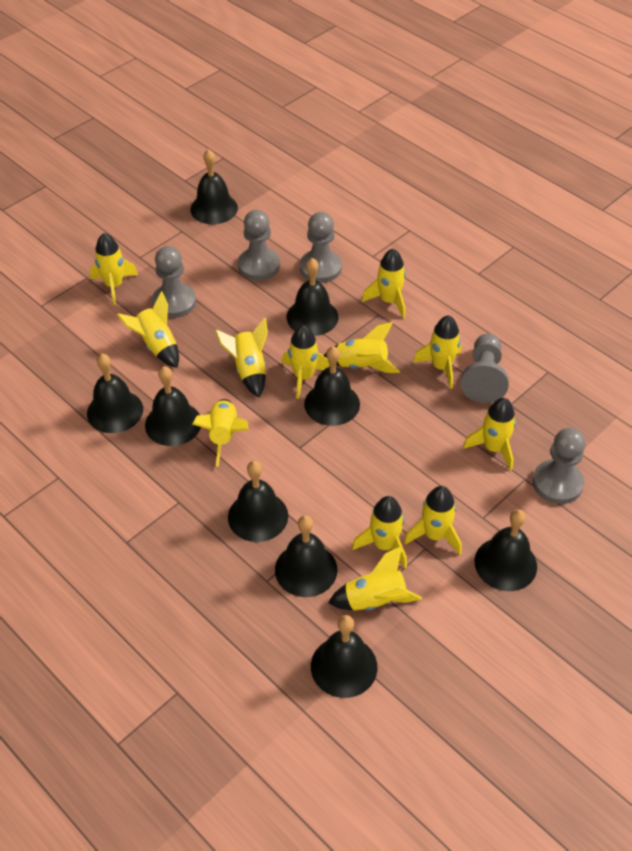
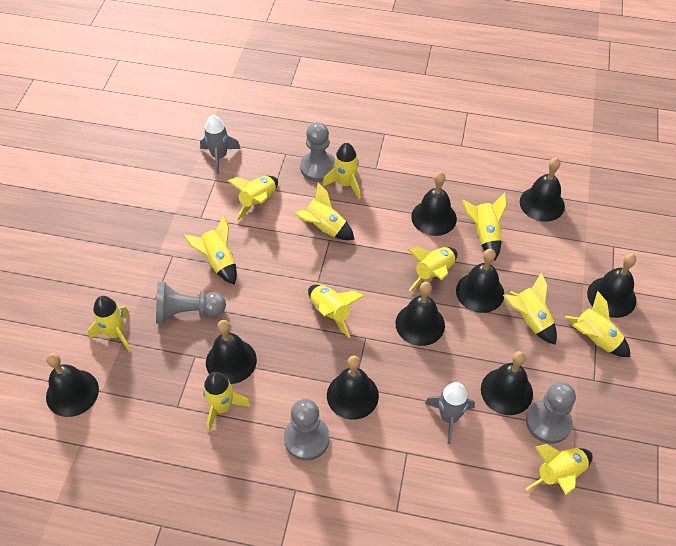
grey pawn: 5 -> 4
grey rocket: 0 -> 2

